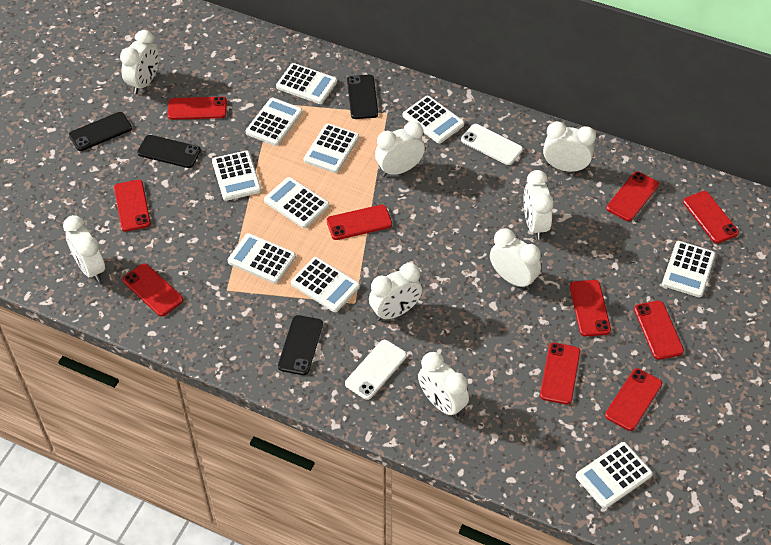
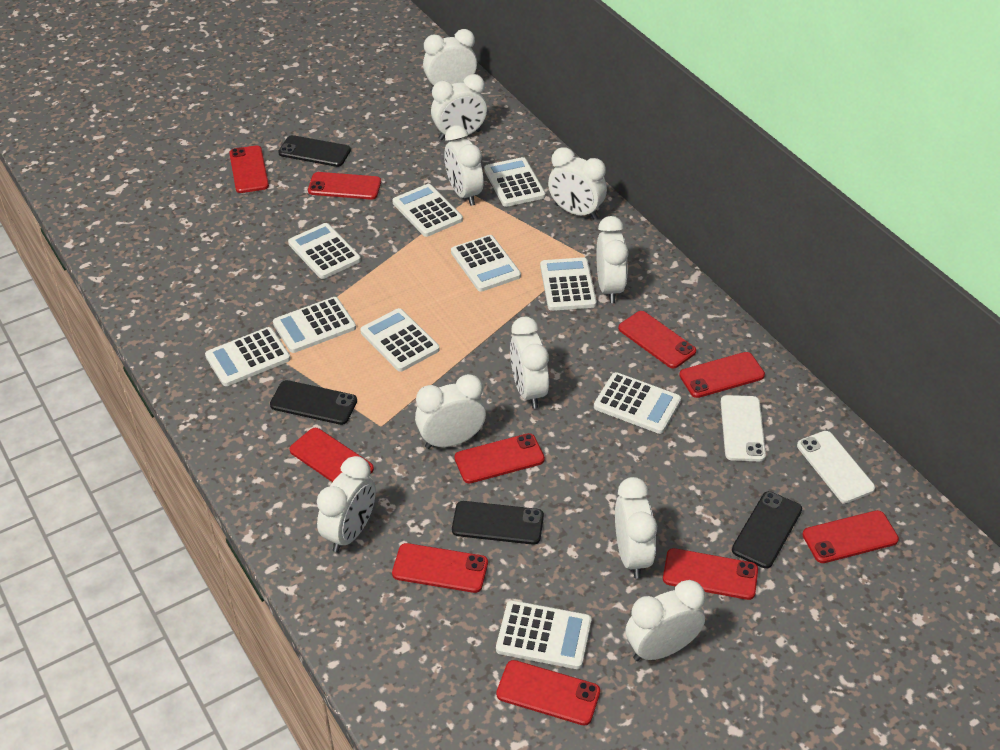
white clock: 8 -> 10

